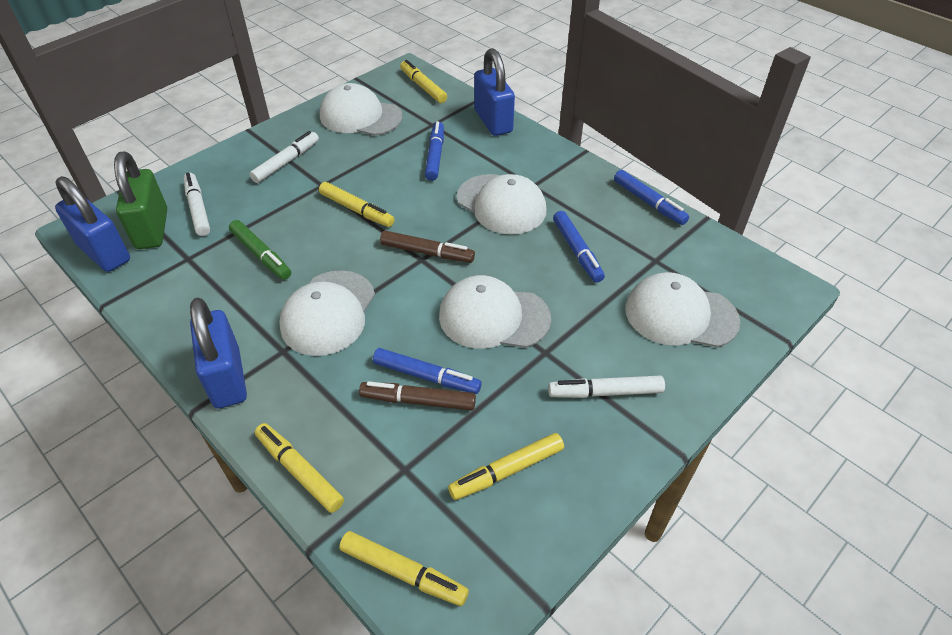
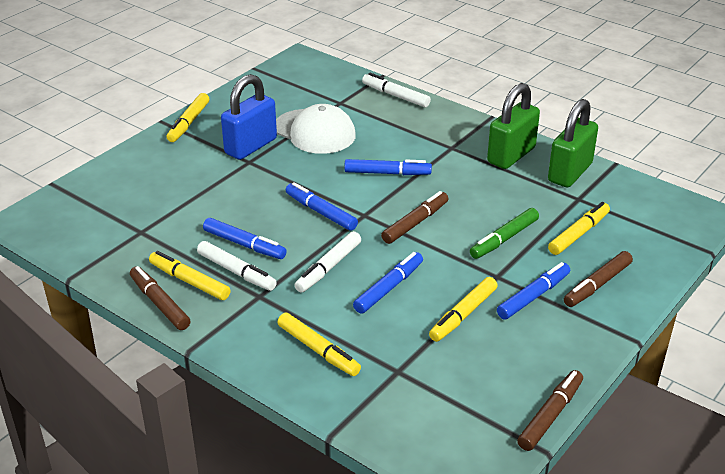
blue marker: 4 -> 5
blue padlock: 3 -> 1
brown marker: 2 -> 4
green padlock: 1 -> 2
white cap: 5 -> 1

